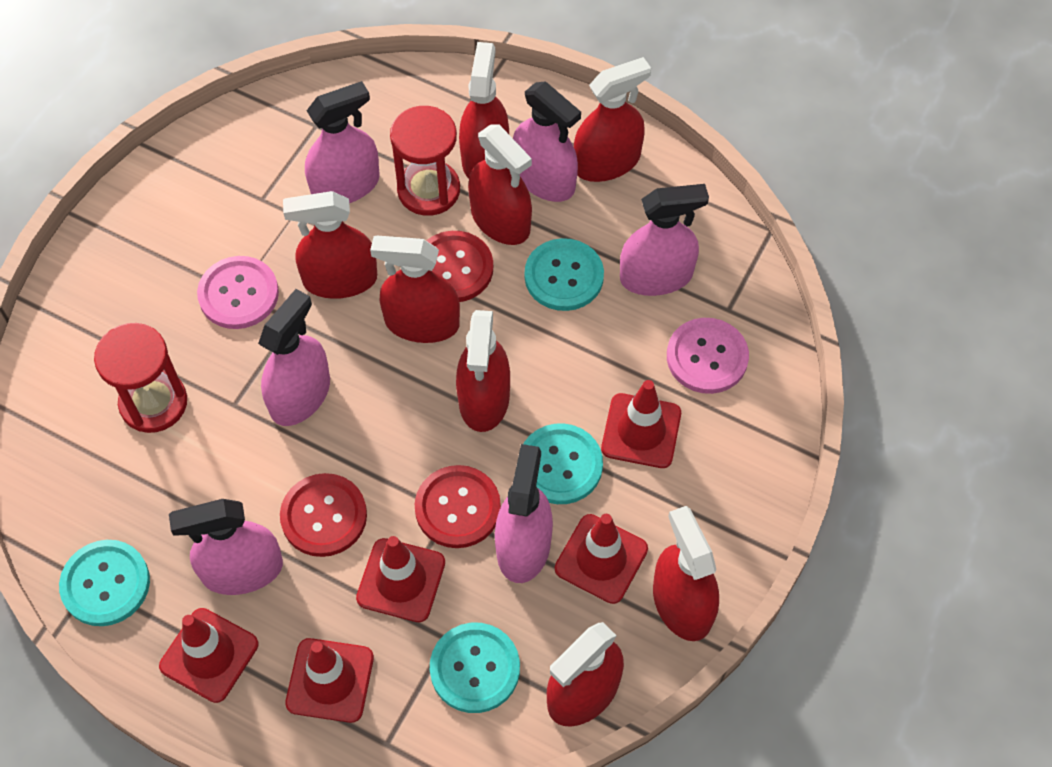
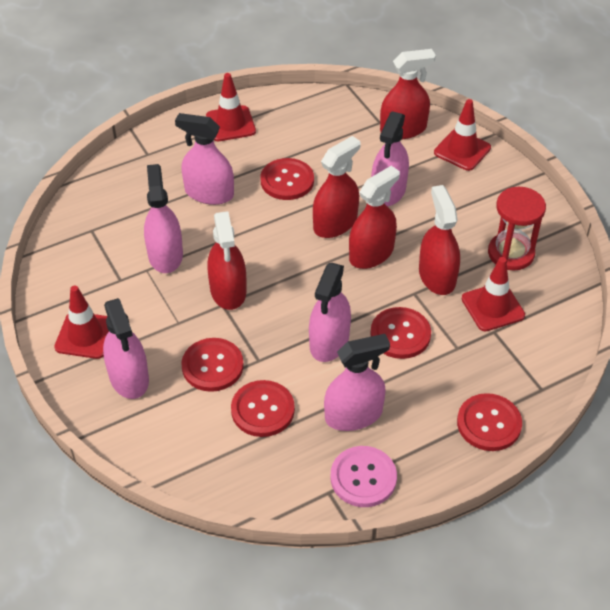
pink button: 2 -> 1
red button: 3 -> 5
red hourglass: 2 -> 1
red spray bottle: 8 -> 5
red traffic cone: 5 -> 4
turquoise button: 4 -> 0

